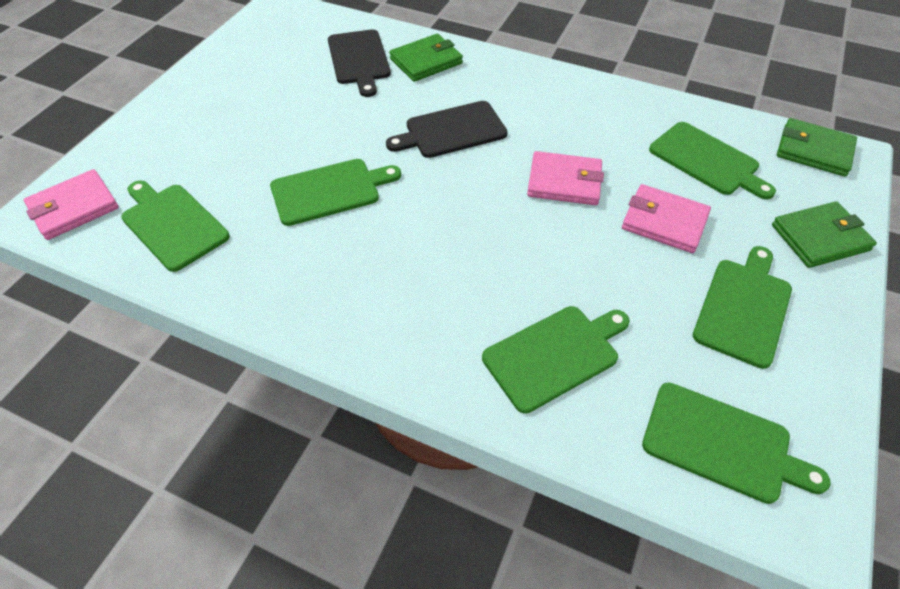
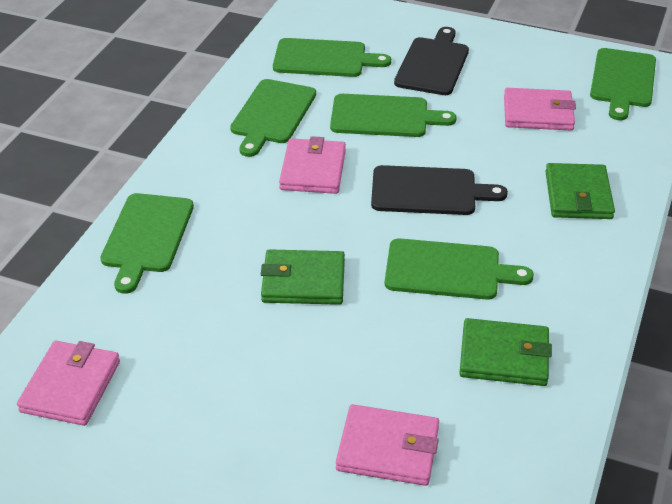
pink wallet: 3 -> 4

